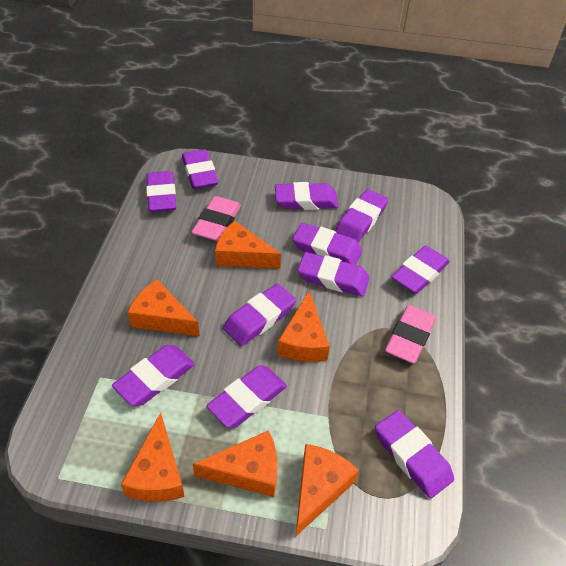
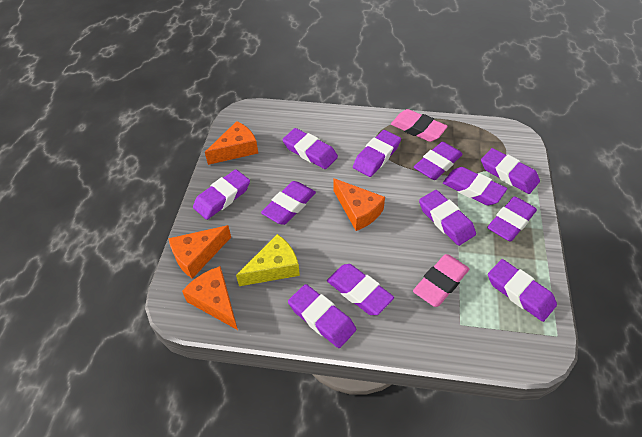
orange cheese: 6 -> 4
purple eraser: 11 -> 12
yellow cheese: 0 -> 1

